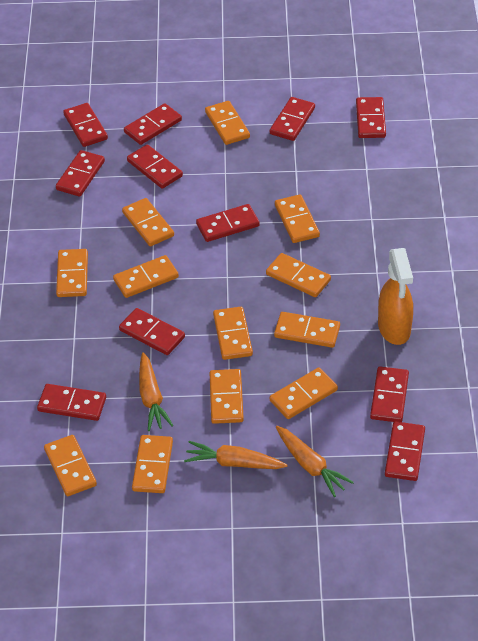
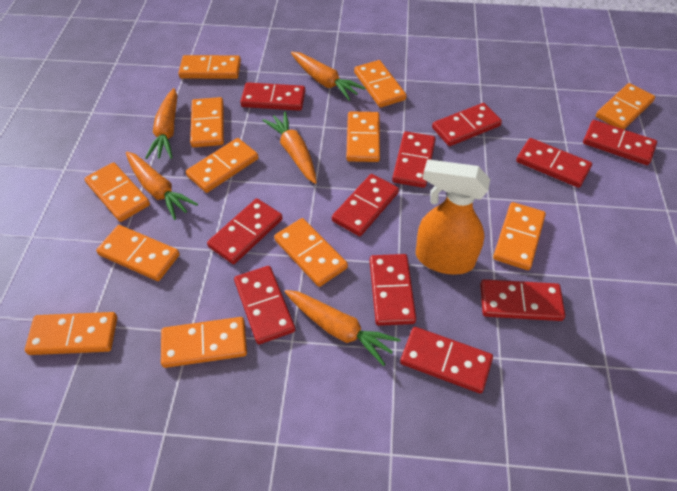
orange carrot: 3 -> 5

